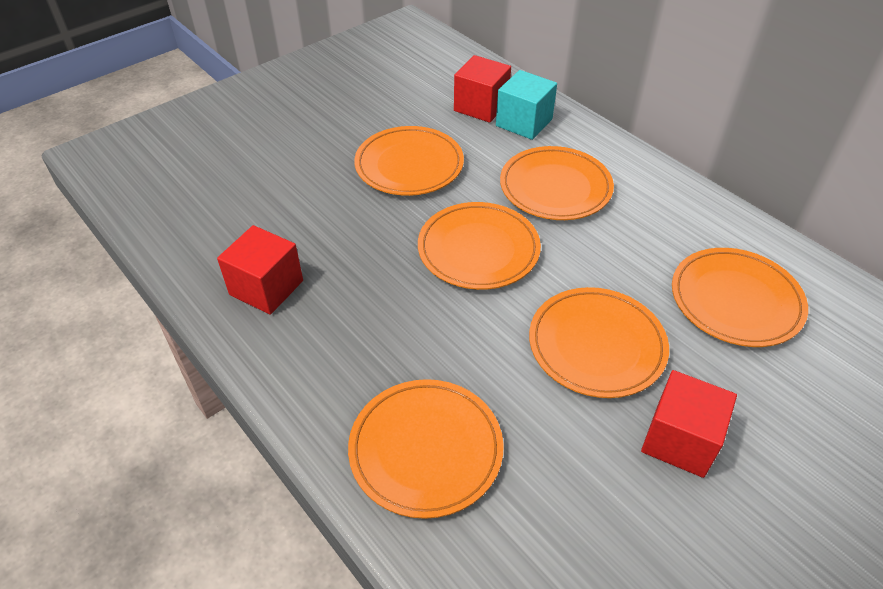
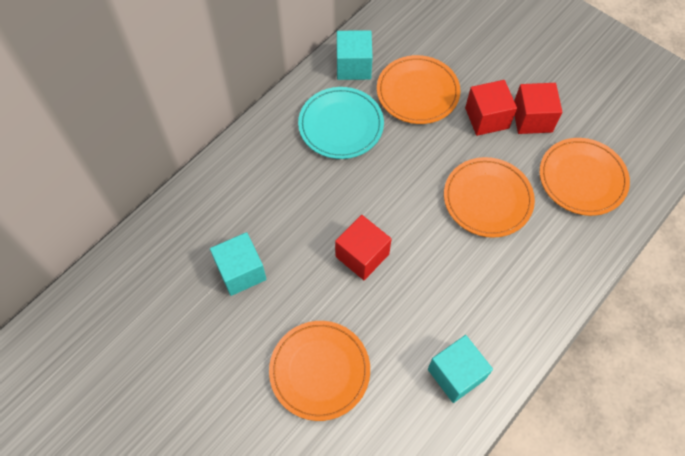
orange plate: 6 -> 4
turquoise cube: 1 -> 3
turquoise plate: 0 -> 1

